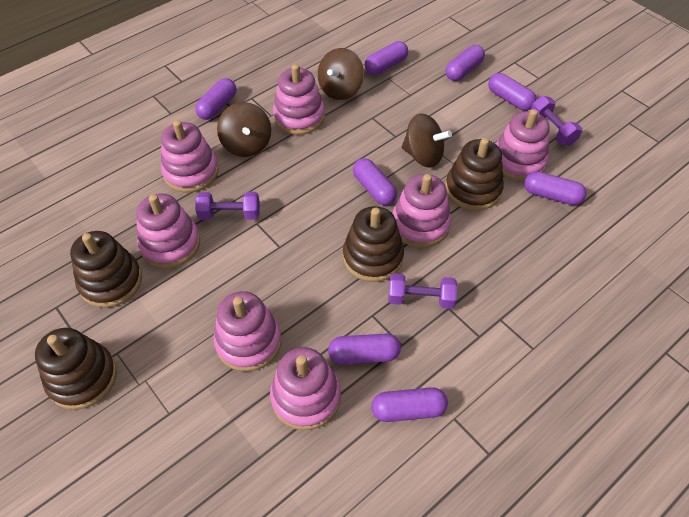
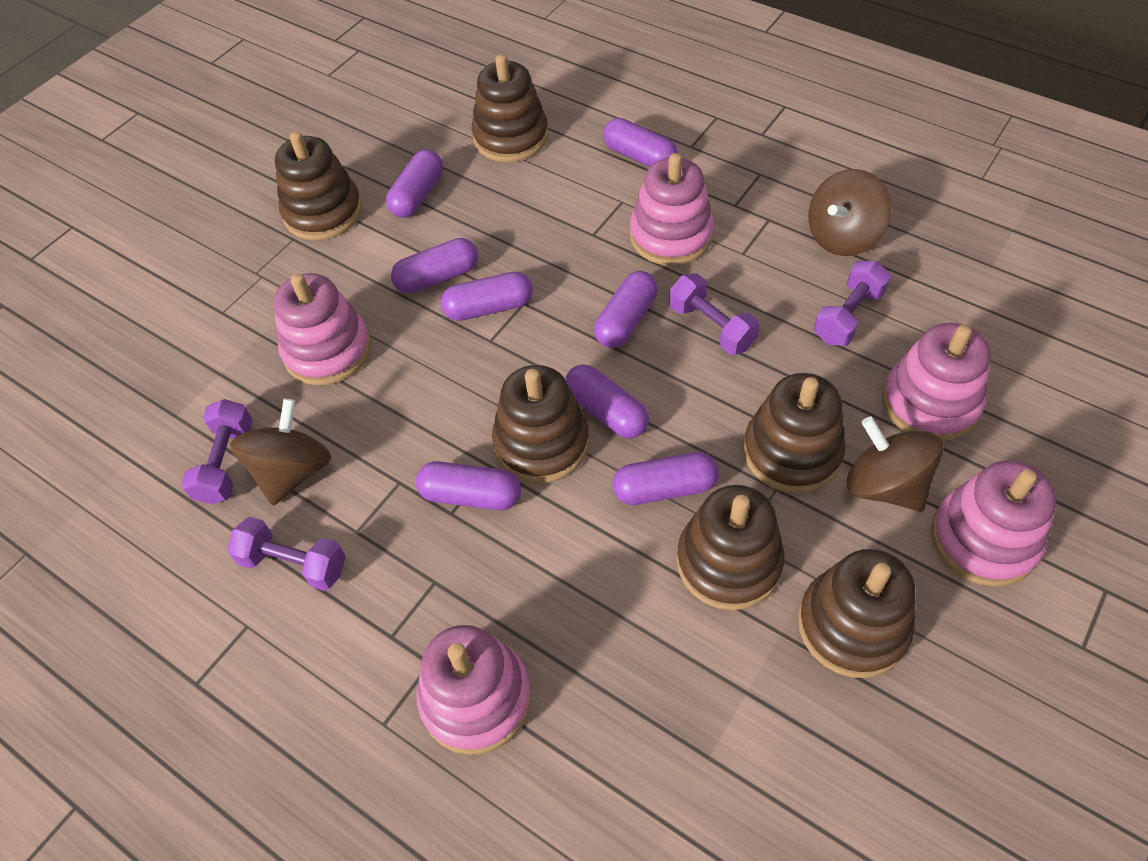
brown stacking toy: 4 -> 6
pink stacking toy: 7 -> 5
purple dumbbell: 3 -> 4

